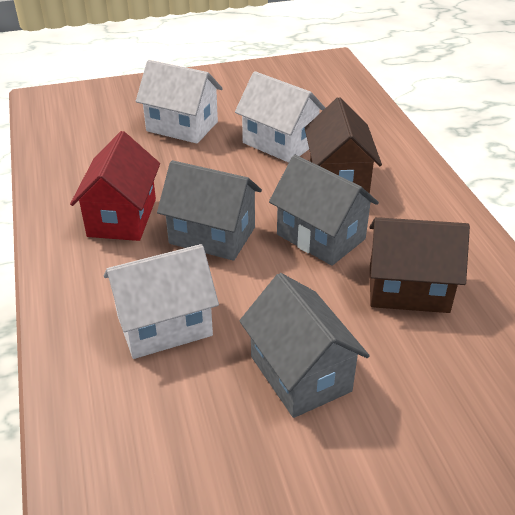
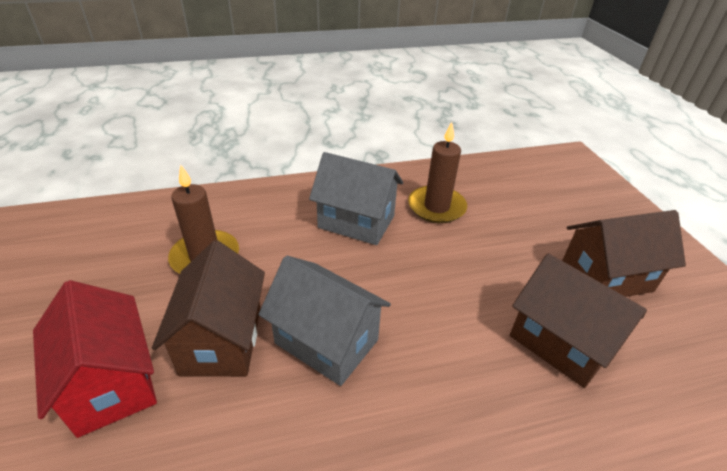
brown candle: 0 -> 2
brown house: 2 -> 3
grey house: 3 -> 2
white house: 3 -> 0

